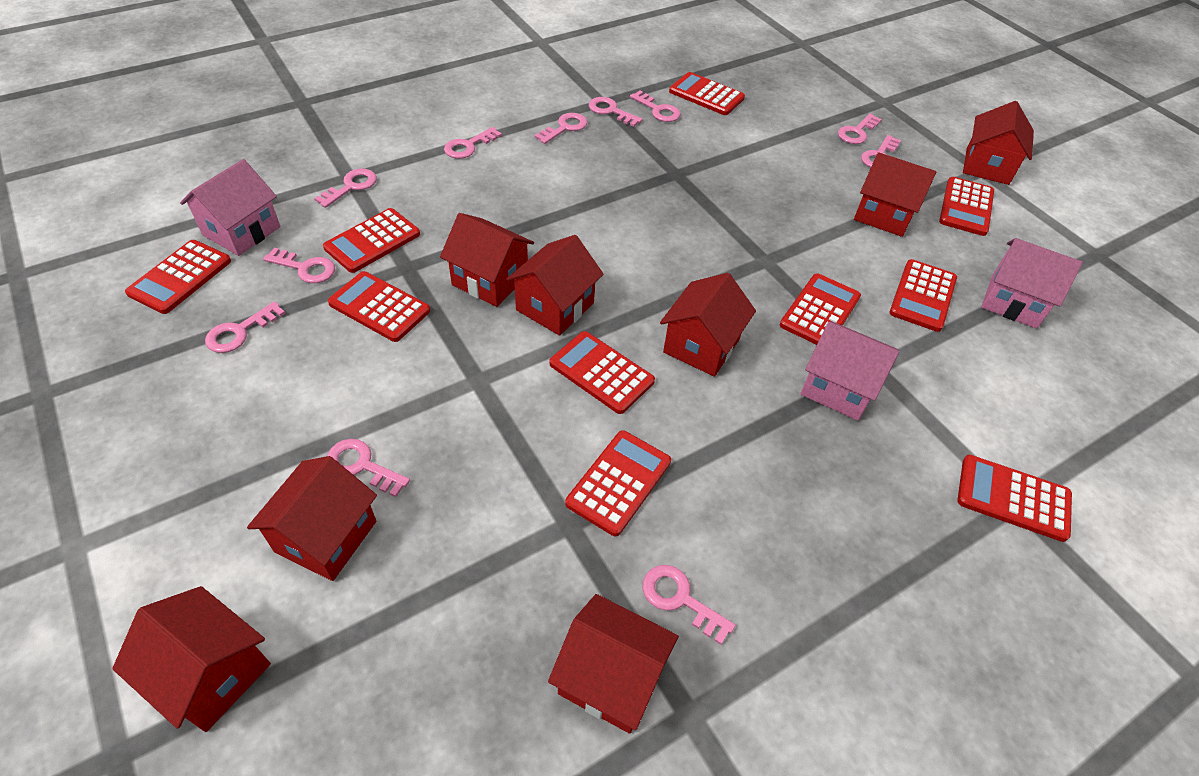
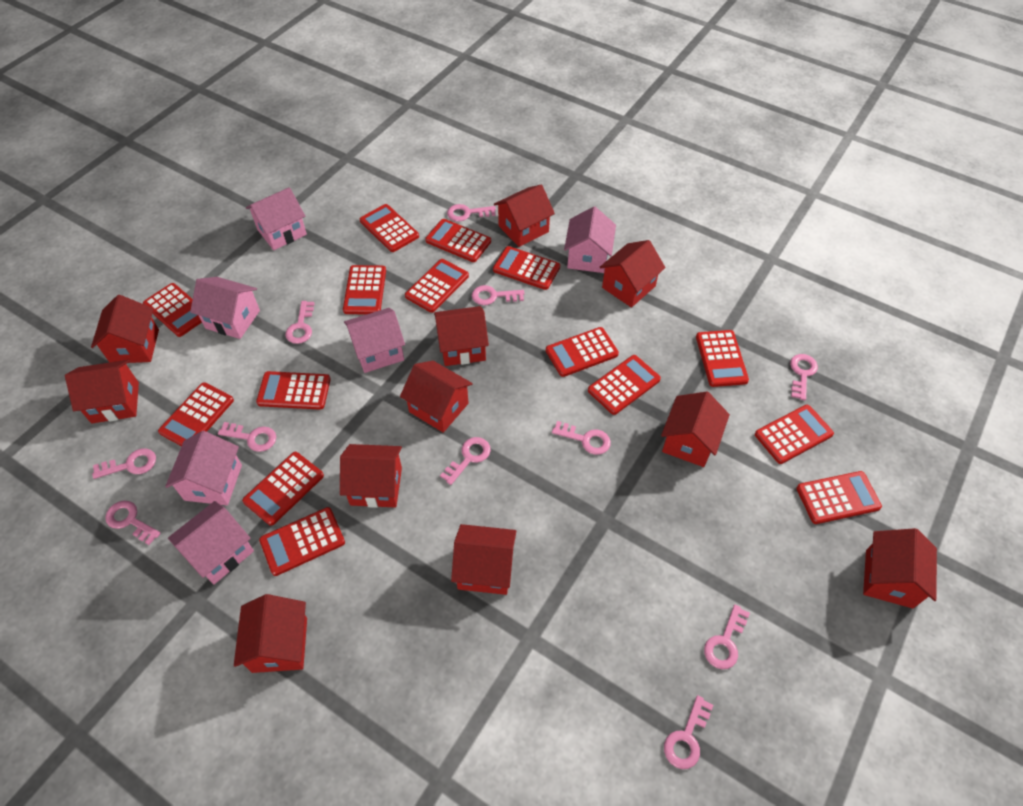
pink house: 3 -> 6
red calculator: 10 -> 15
red house: 8 -> 11

